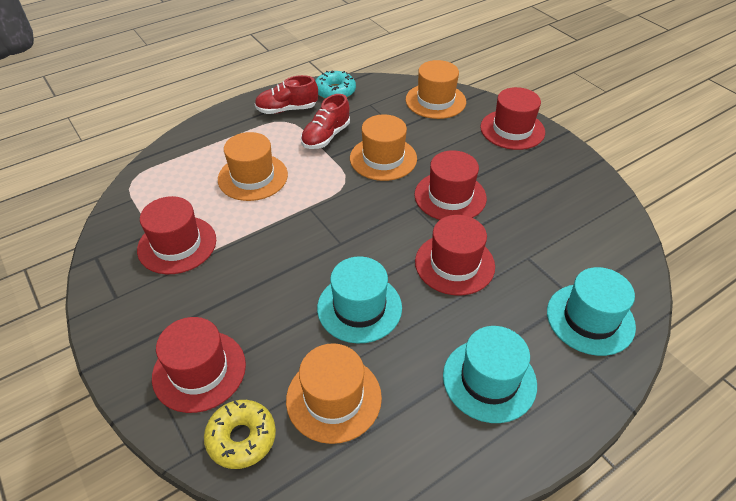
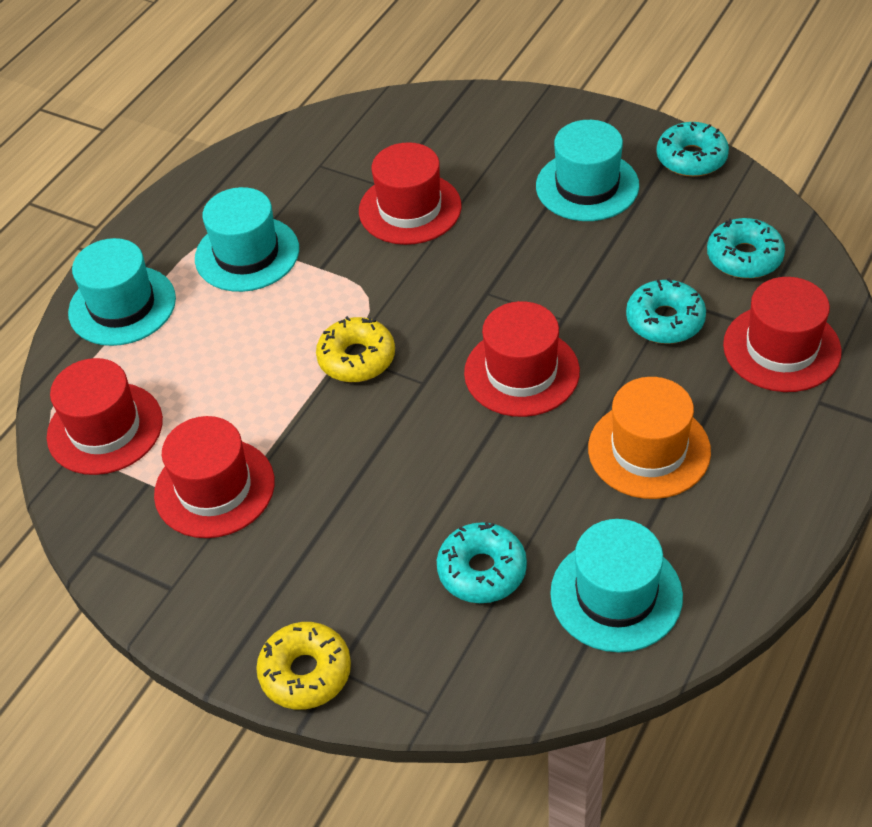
orange hat: 4 -> 1
red shoe: 2 -> 0
turquoise donut: 1 -> 4
turquoise hat: 3 -> 4
yellow donut: 1 -> 2

